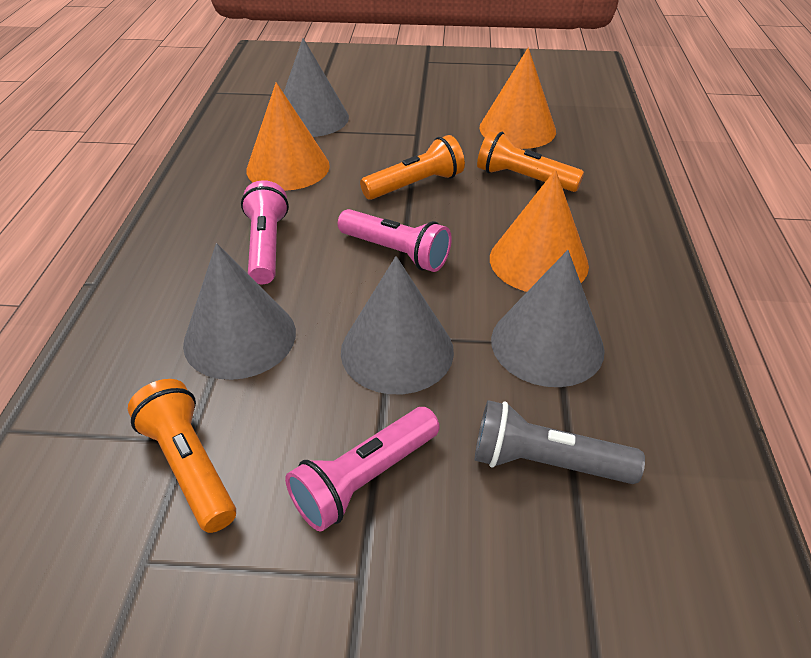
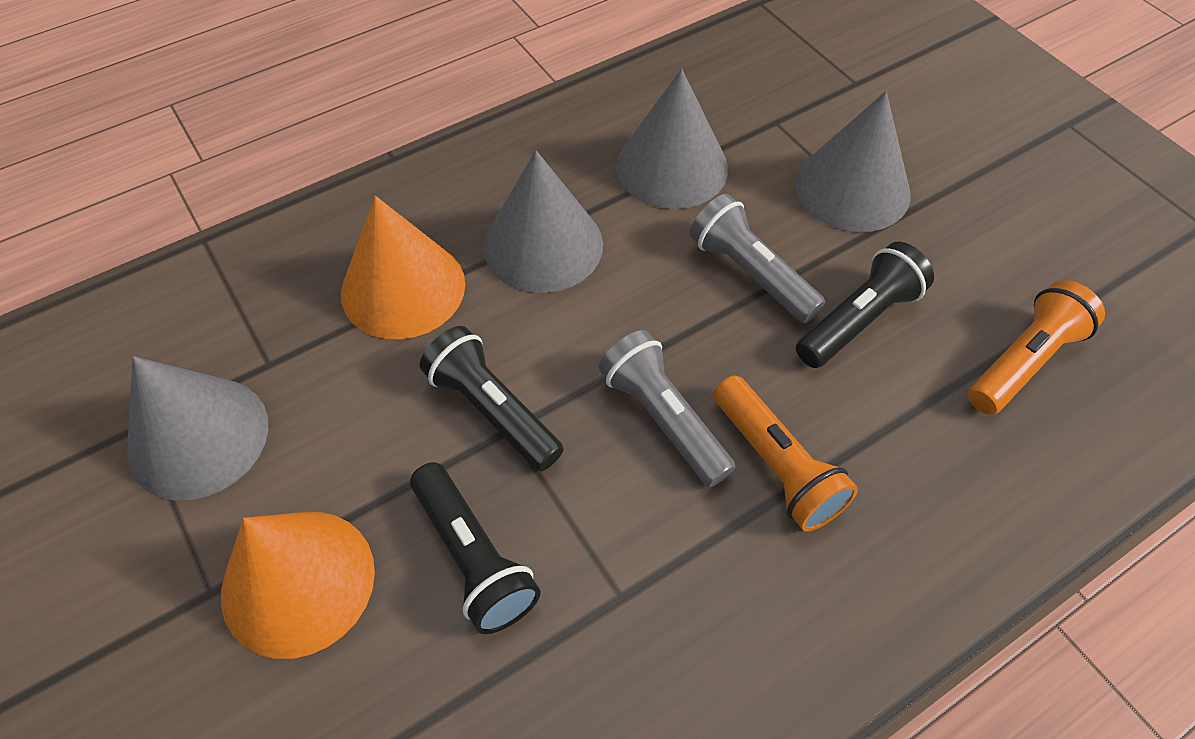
black flashlight: 0 -> 3
grey flashlight: 1 -> 2
orange cone: 3 -> 2
orange flashlight: 3 -> 2
pink flashlight: 3 -> 0

